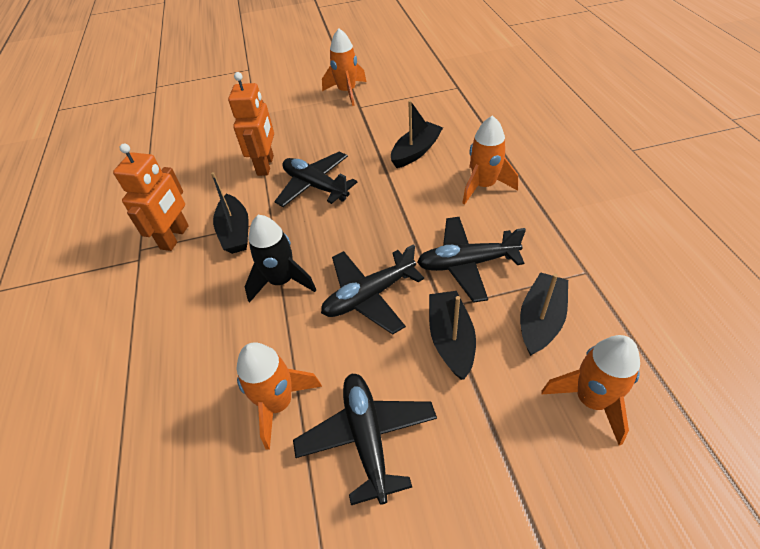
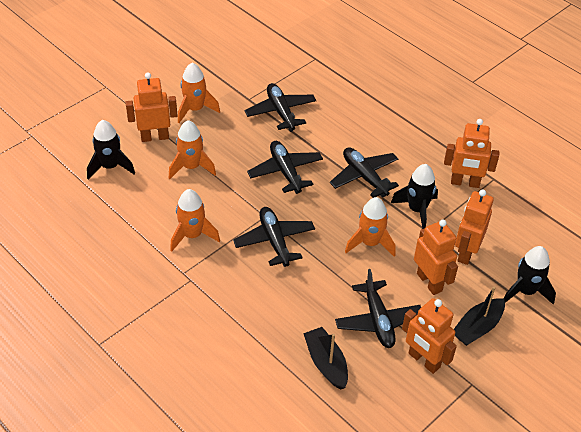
black boat: 4 -> 2
black plane: 4 -> 5
black rocket: 1 -> 3
orange robot: 2 -> 5

